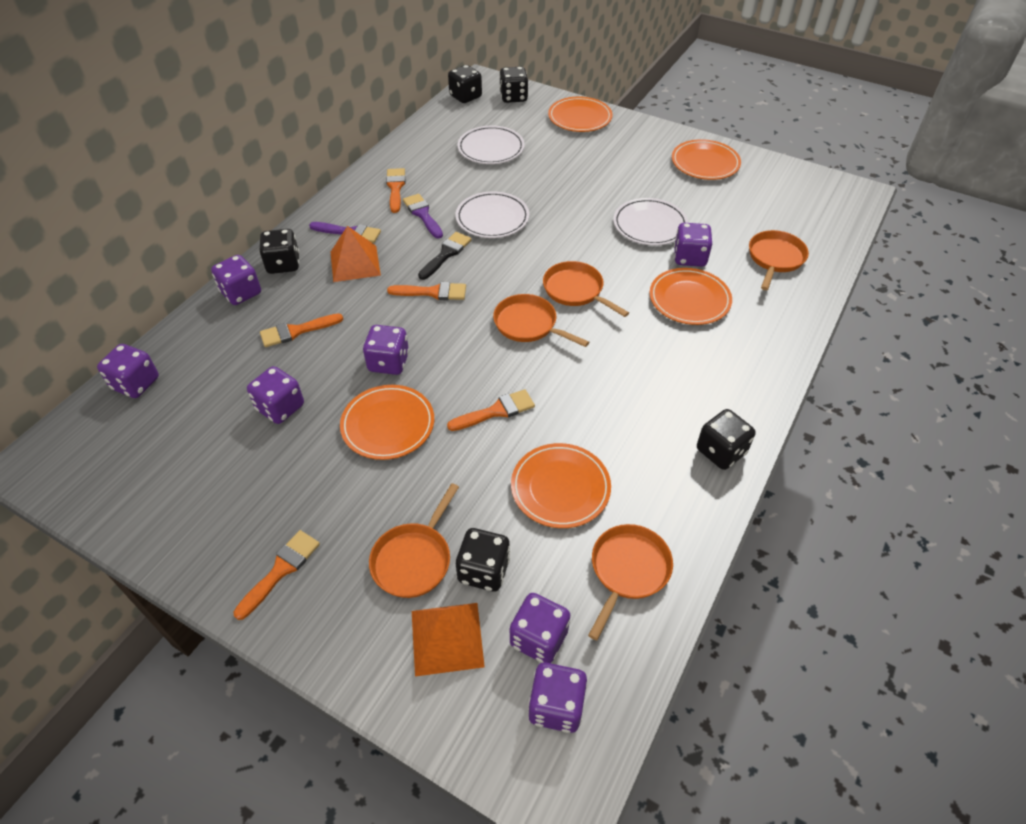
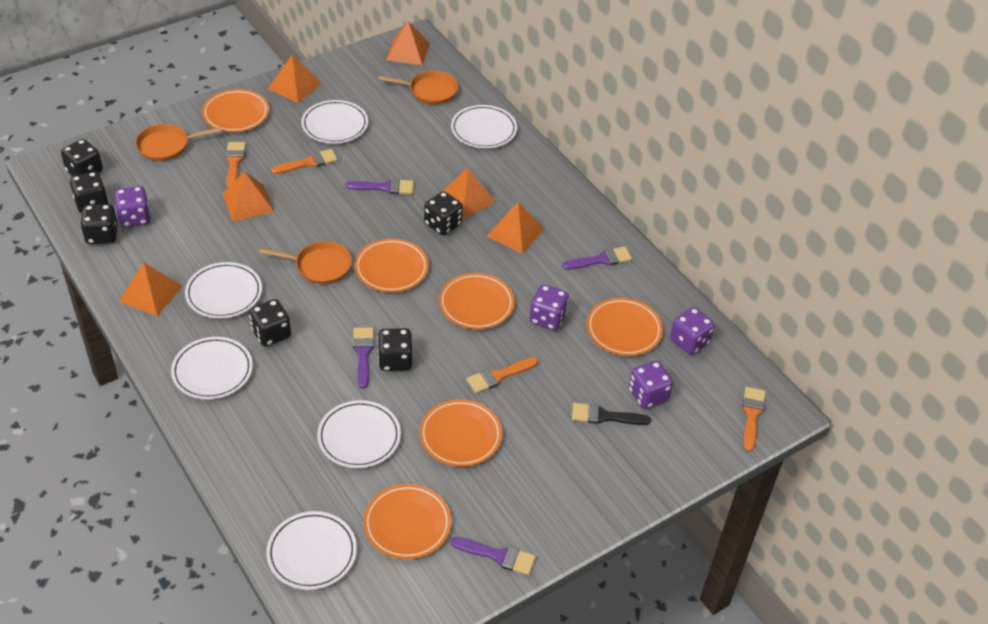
black dice: 5 -> 6
orange brush: 5 -> 4
orange pan: 5 -> 3
orange plate: 5 -> 6
orange pyramid: 2 -> 6
purple brush: 2 -> 4
purple dice: 7 -> 4
white plate: 3 -> 6

